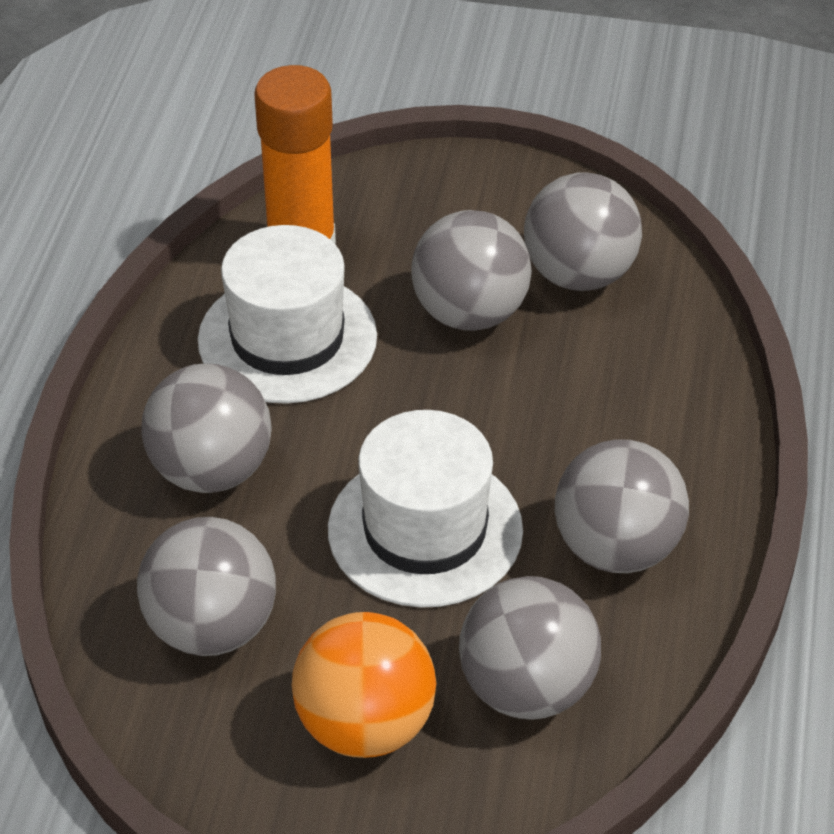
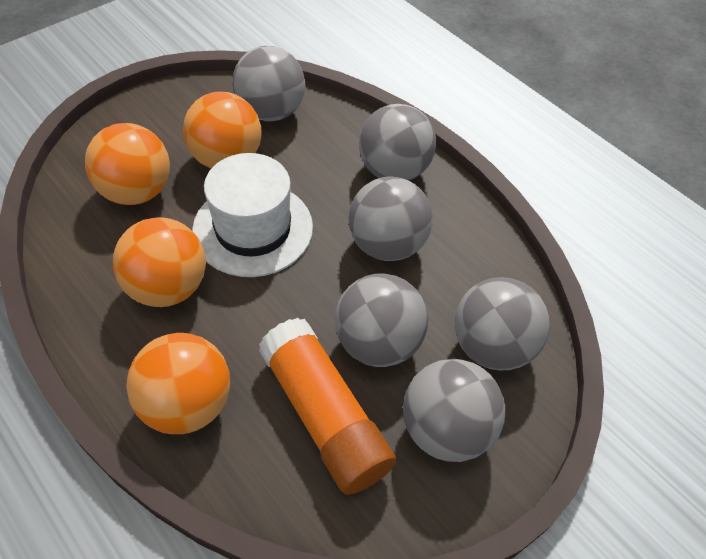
orange ball: 1 -> 4
white hat: 2 -> 1

